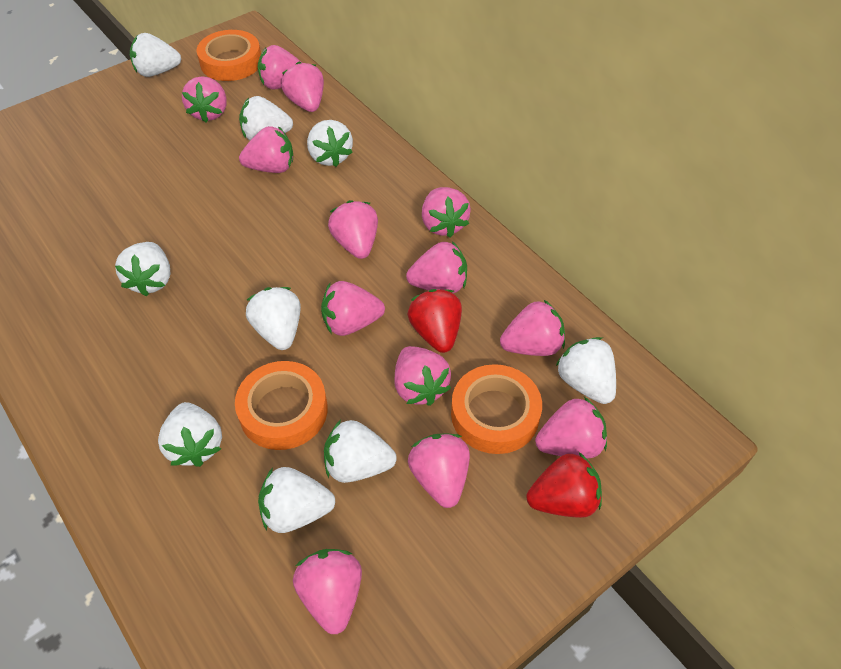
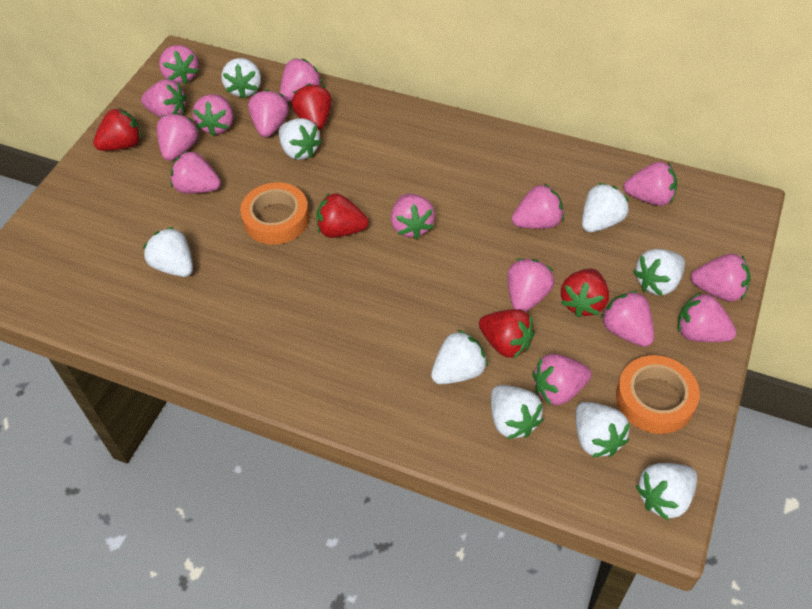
orange tape: 3 -> 2
pink strawberry: 13 -> 15
red strawberry: 2 -> 5

